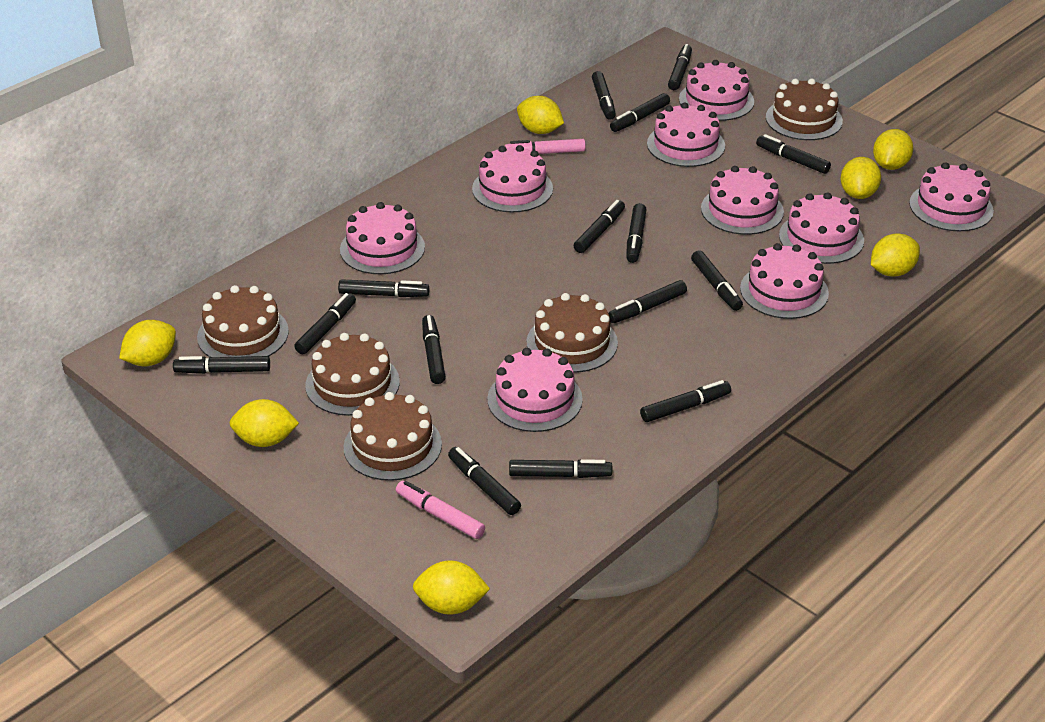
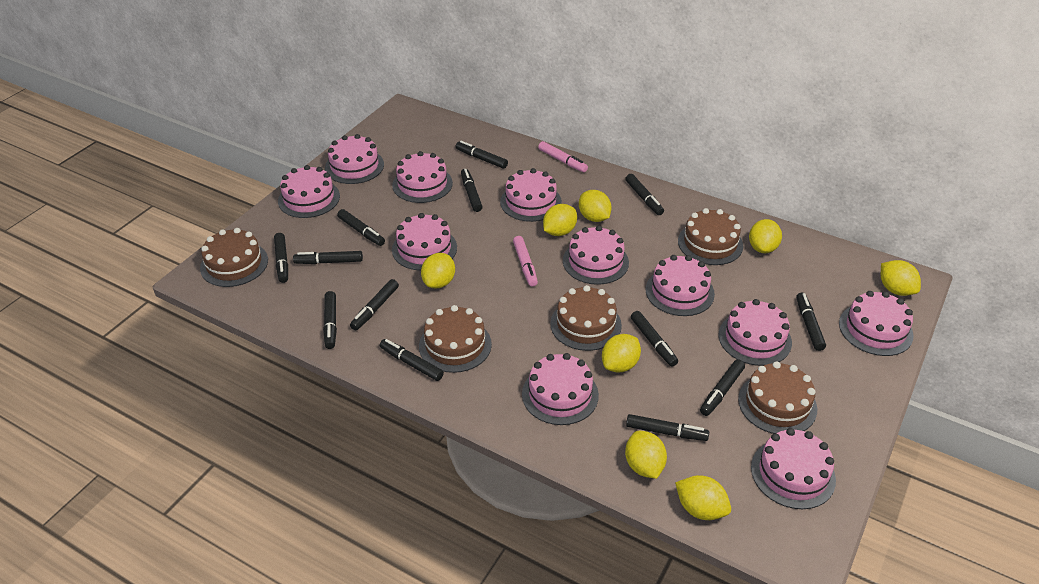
black marker: 15 -> 13
pink cake: 9 -> 11
yellow lemon: 7 -> 8

